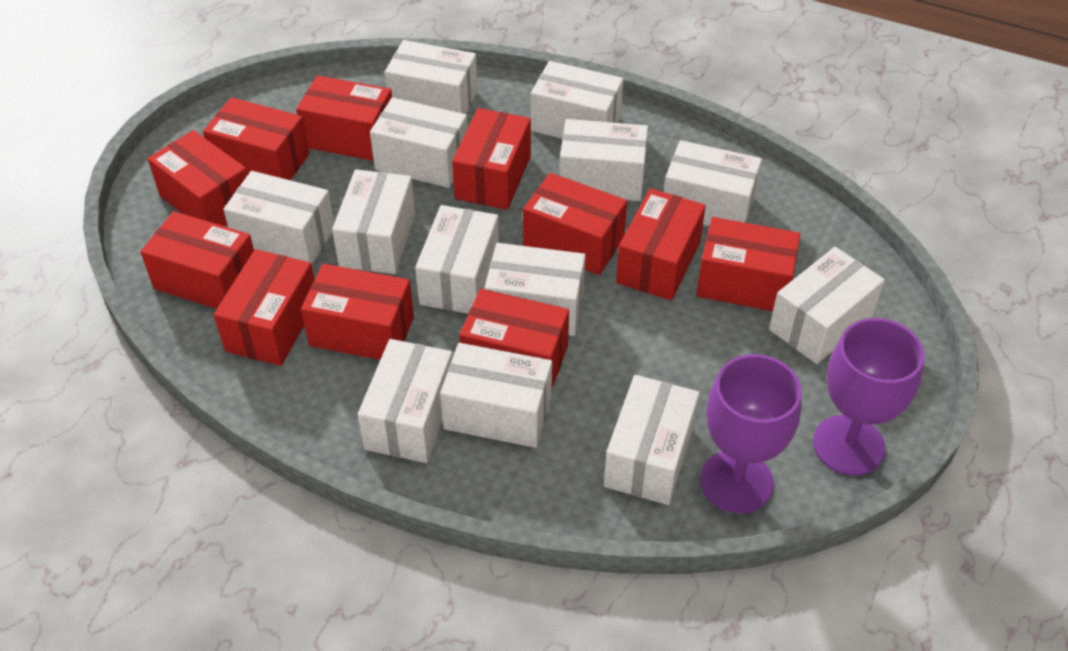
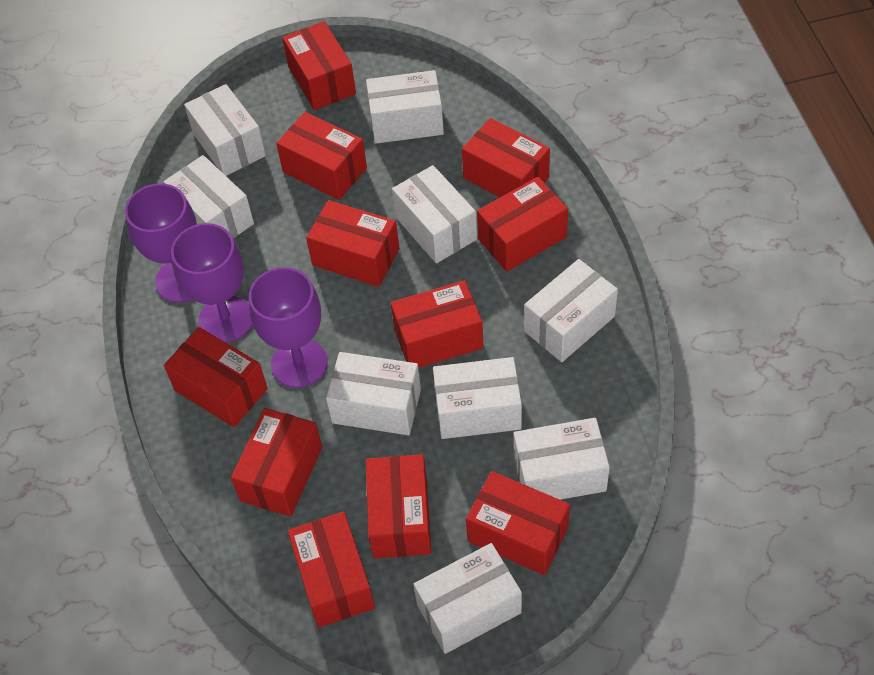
purple goblet: 2 -> 3
white box: 13 -> 9

